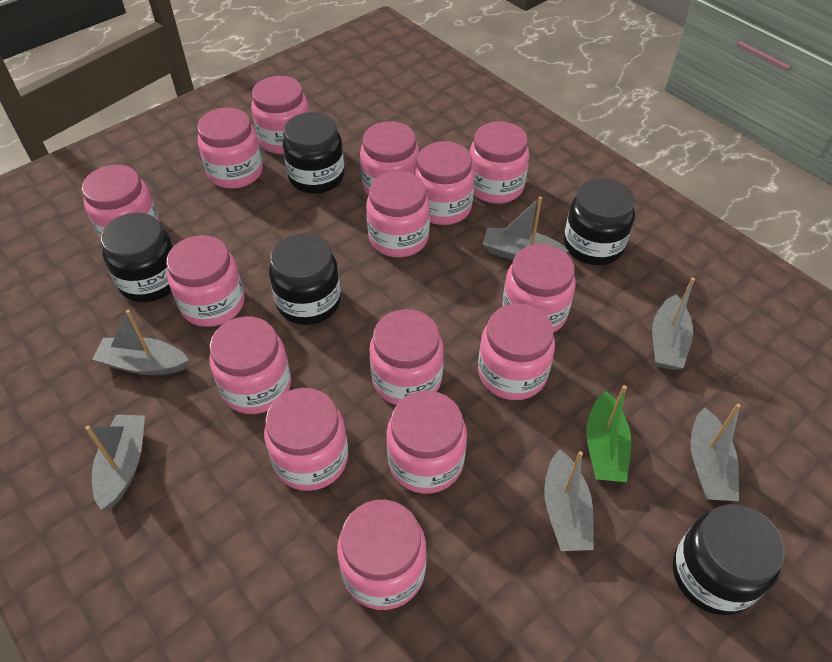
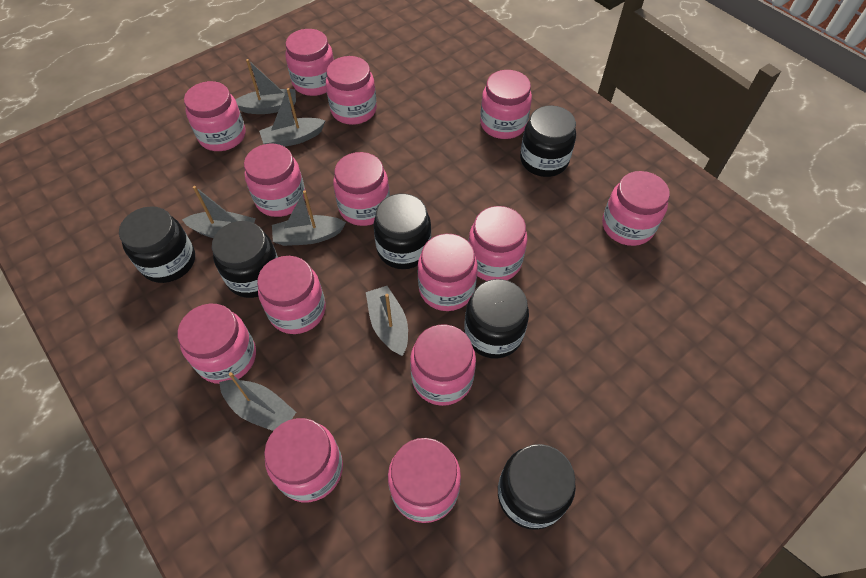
black jar: 5 -> 6
green boat: 1 -> 0
pink jar: 15 -> 14

